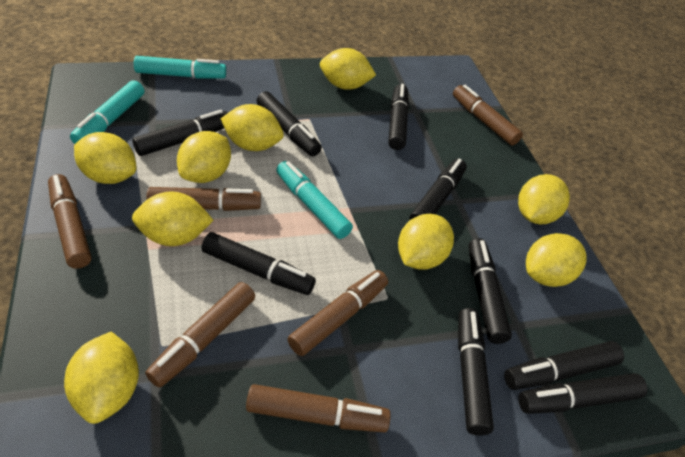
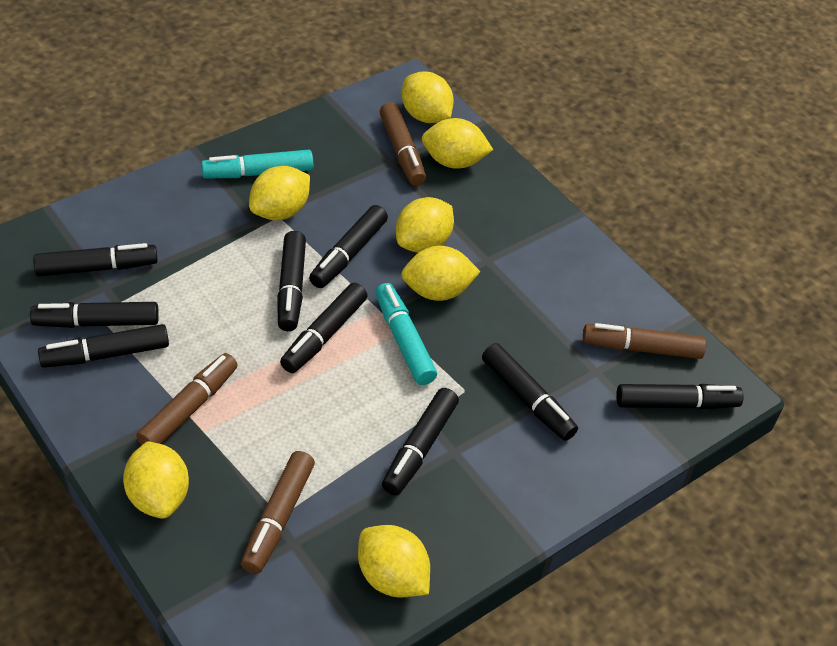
brown marker: 6 -> 4
turquoise marker: 3 -> 2
yellow lemon: 9 -> 7

